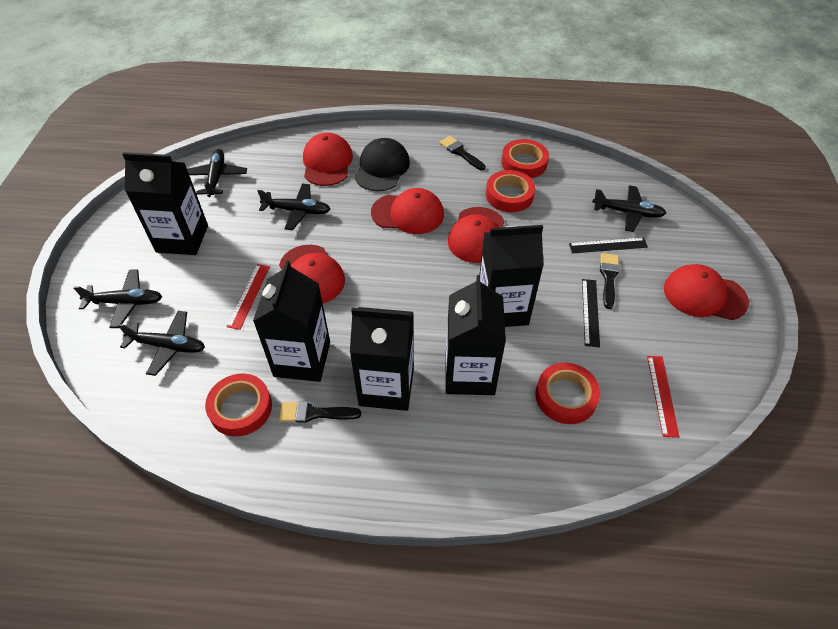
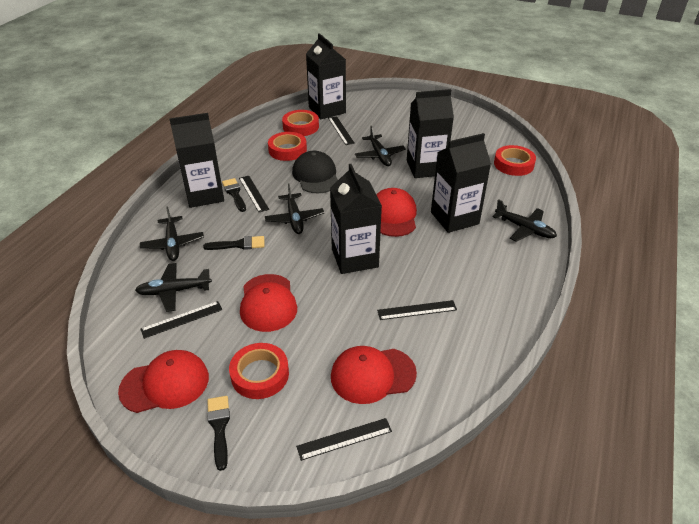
black ruler: 2 -> 5
red cap: 5 -> 4
red ruler: 2 -> 0

